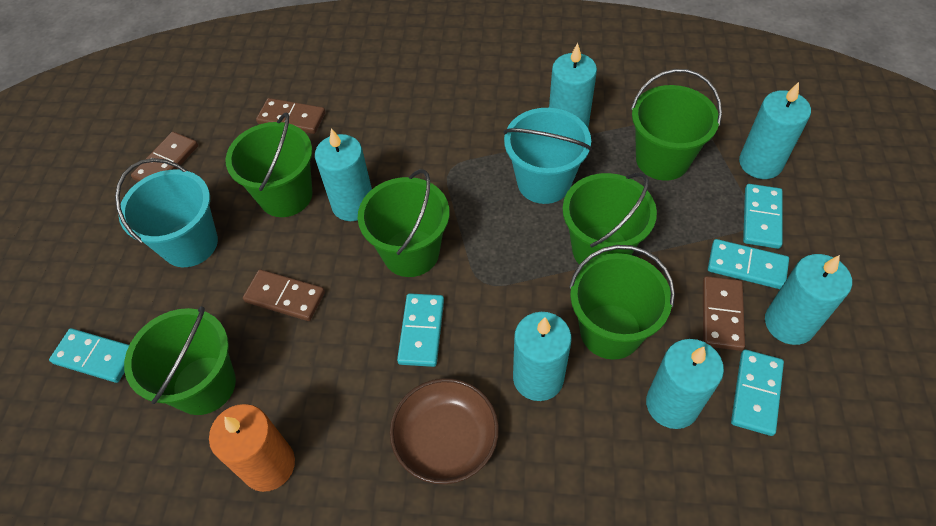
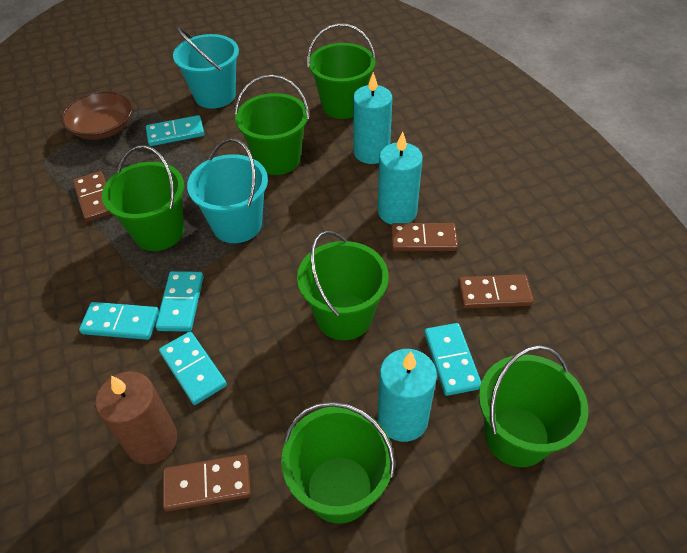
brown candle: 0 -> 1
orange candle: 1 -> 0
turquoise candle: 6 -> 3

